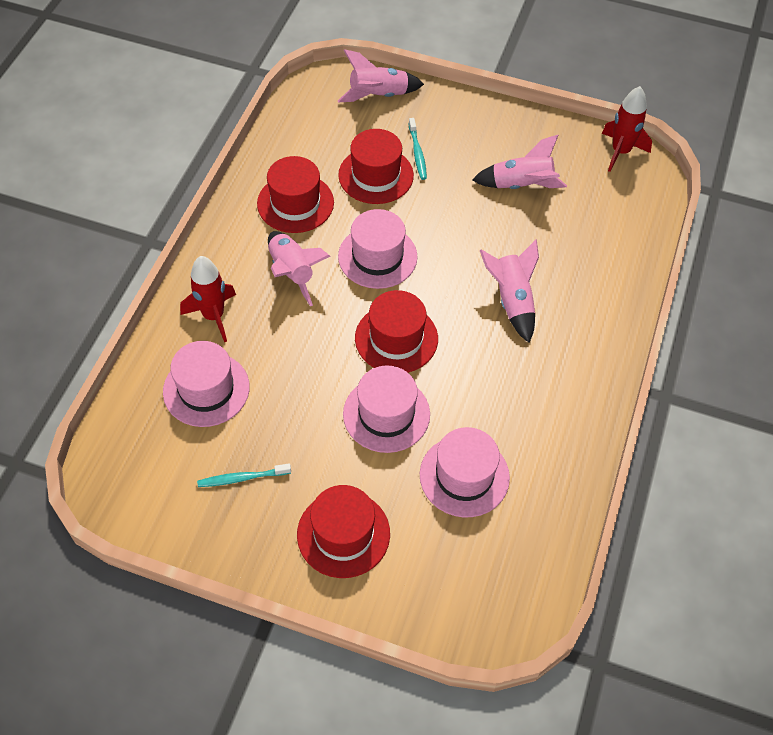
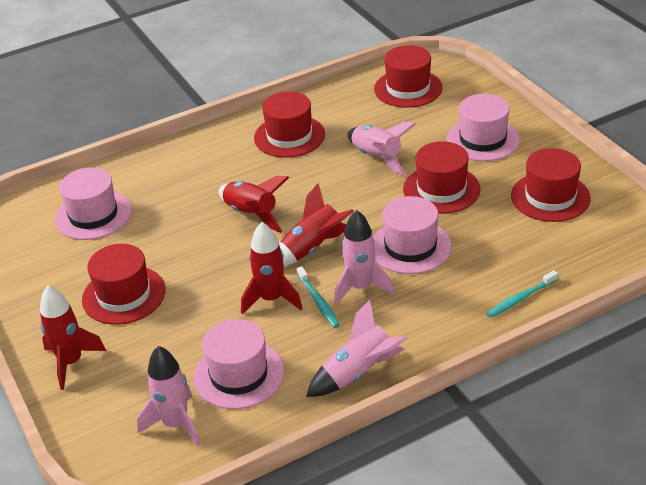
red hat: 4 -> 5
red rocket: 2 -> 4

